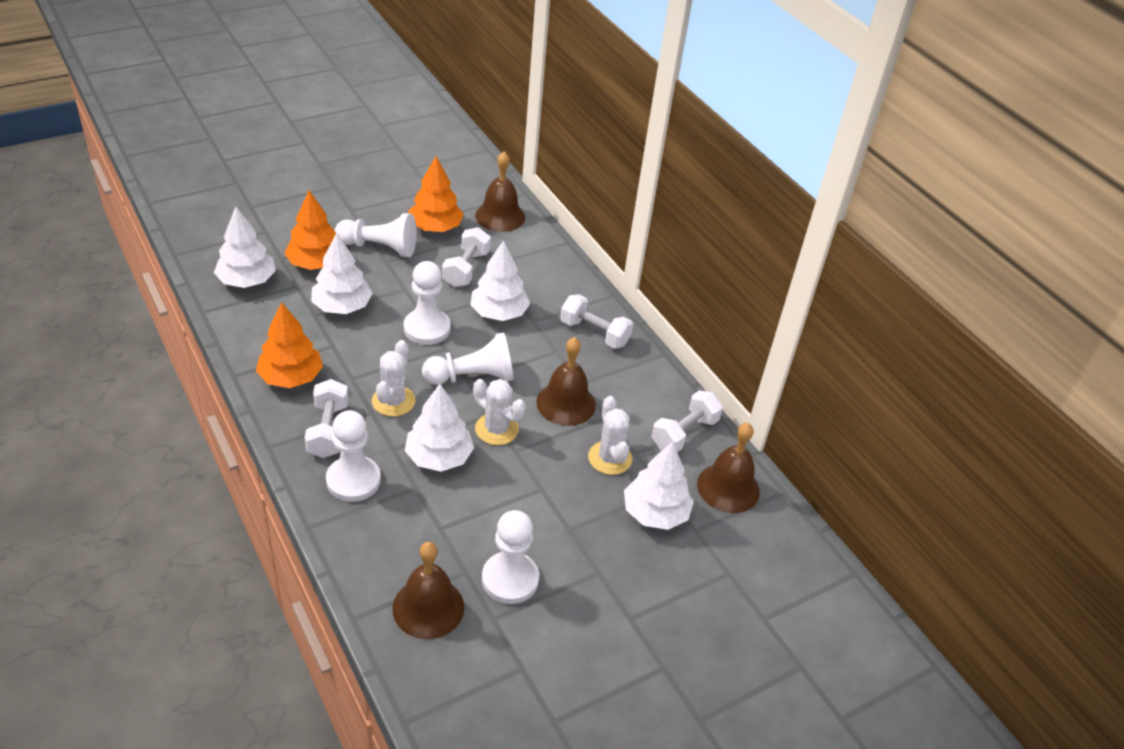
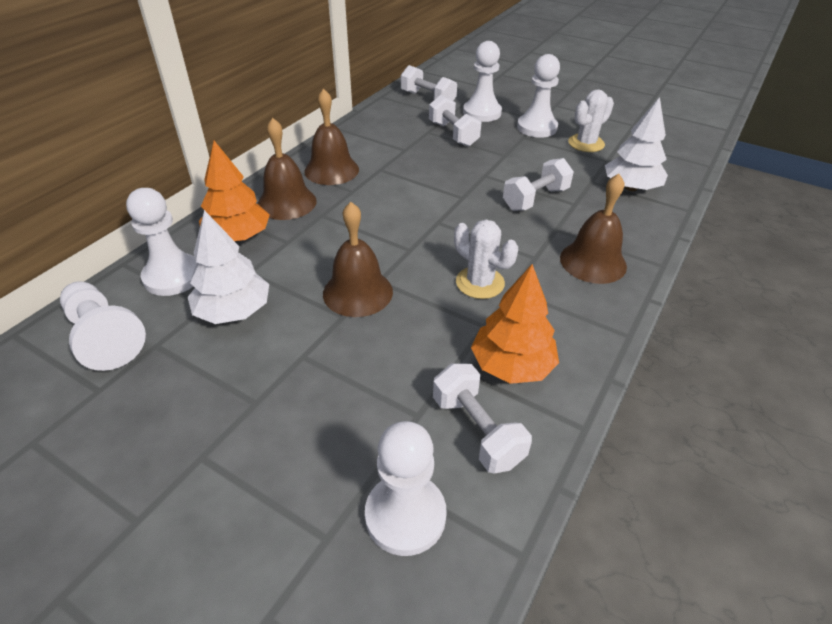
orange tree: 3 -> 2
white cactus: 3 -> 2
white tree: 5 -> 2

